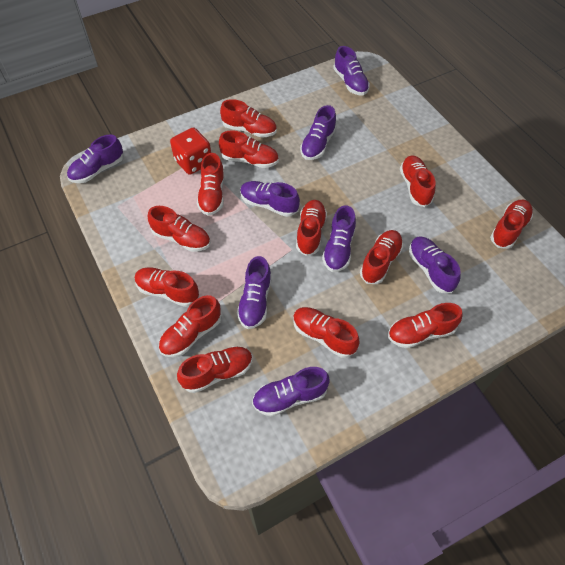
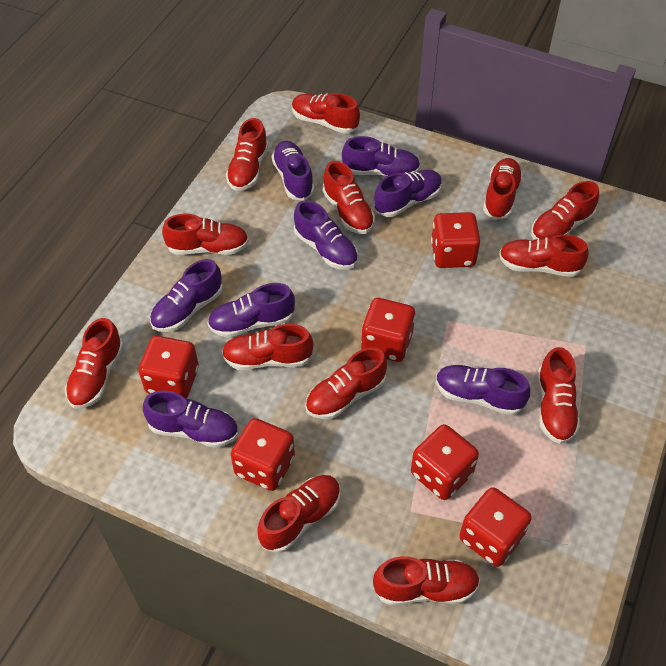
red dice: 1 -> 6

